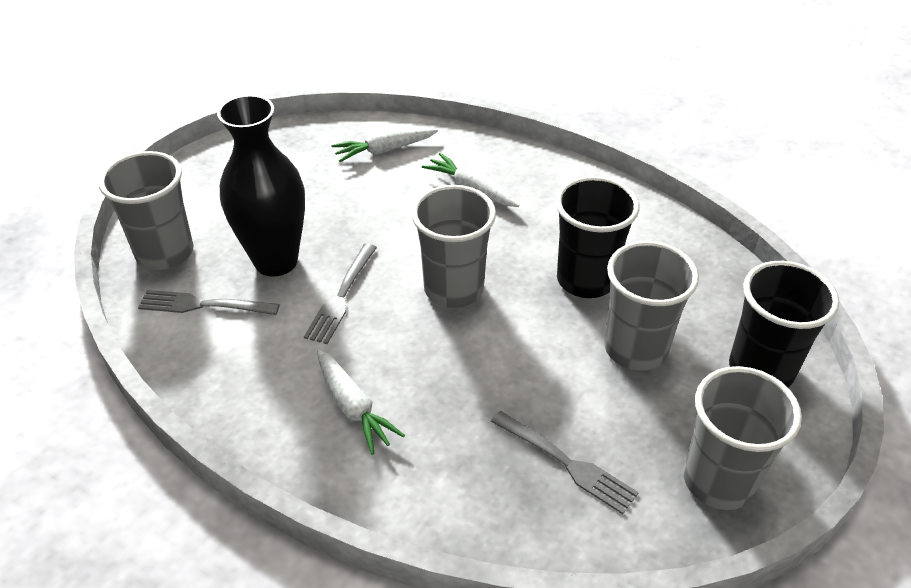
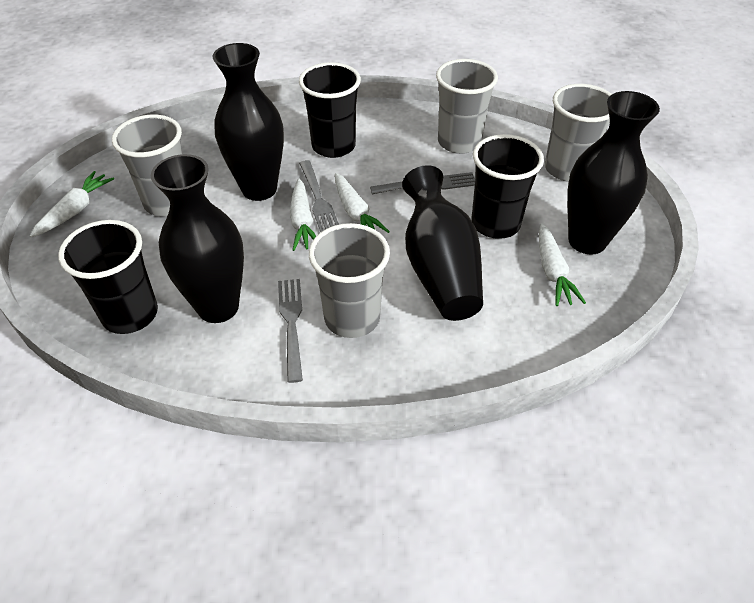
black cup: 2 -> 3
black vase: 1 -> 4
white carrot: 3 -> 4

